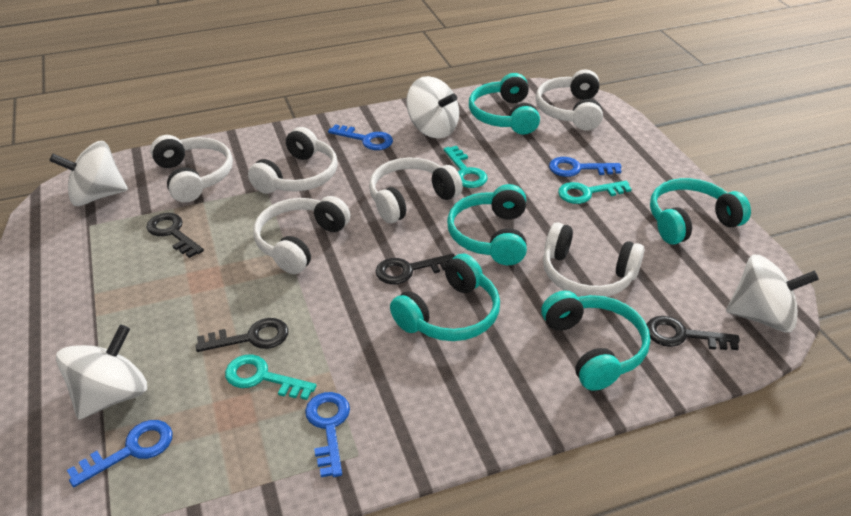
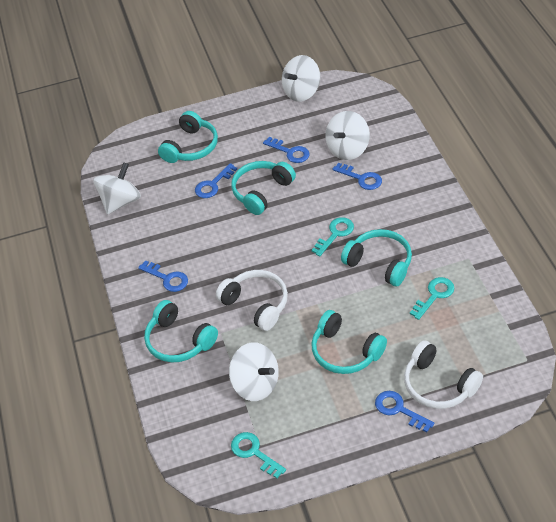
black key: 4 -> 0
blue key: 4 -> 5
white headphones: 6 -> 2

